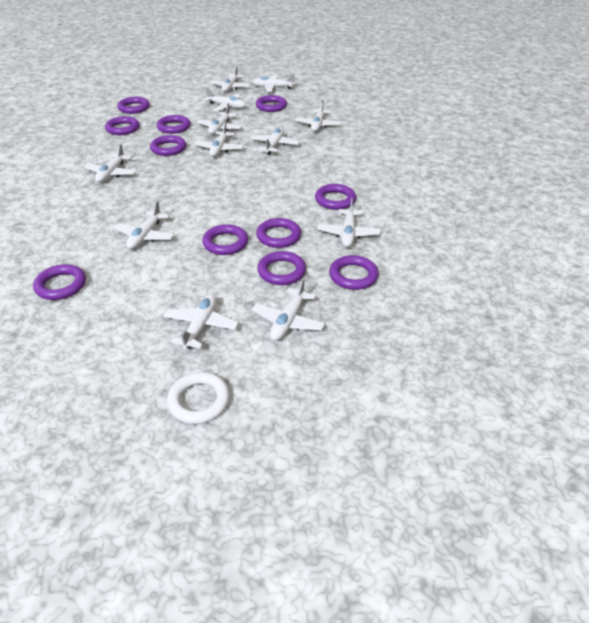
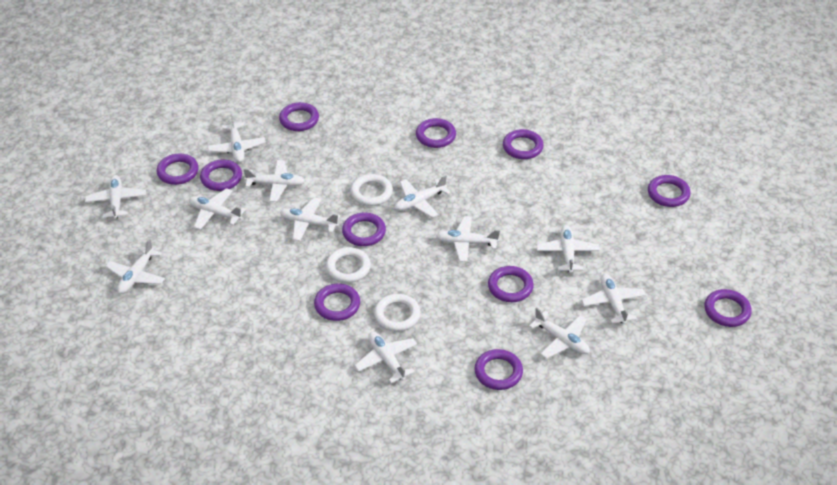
white ring: 1 -> 3

